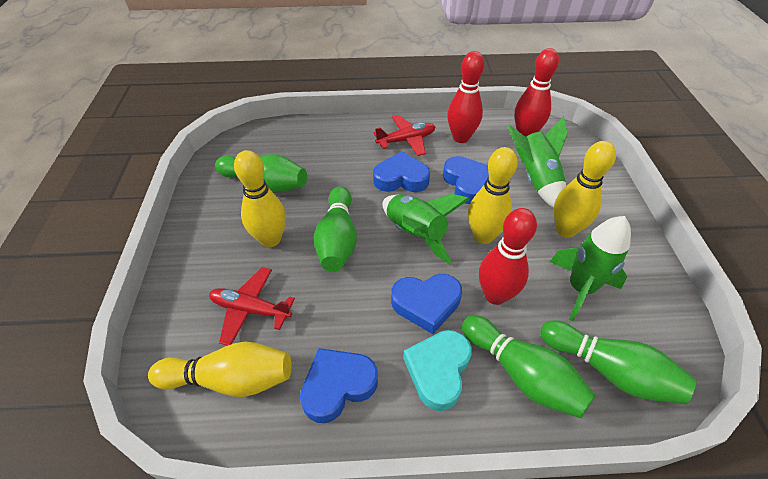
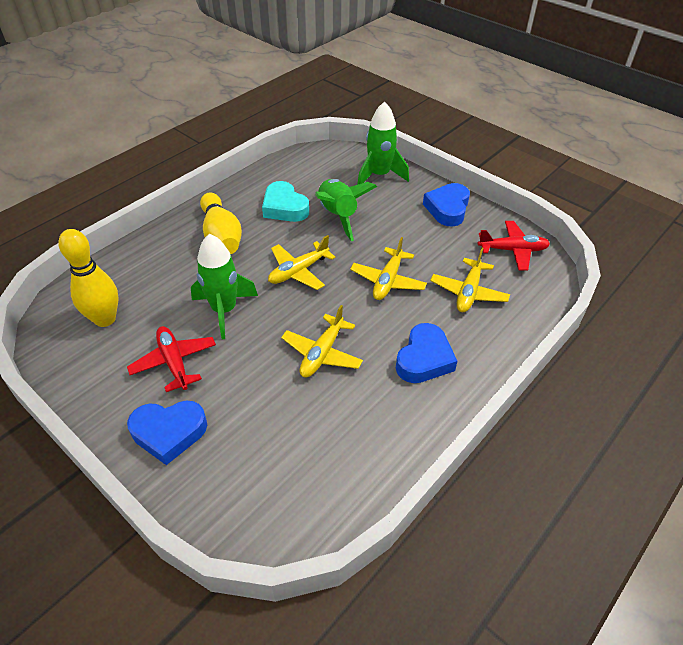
blue heart: 4 -> 3
green bowling pin: 4 -> 0
red bowling pin: 3 -> 0
yellow bowling pin: 4 -> 2
yellow plane: 0 -> 4

